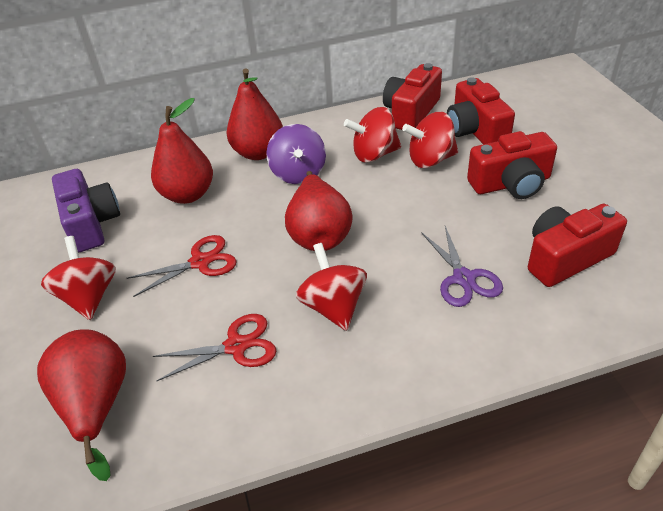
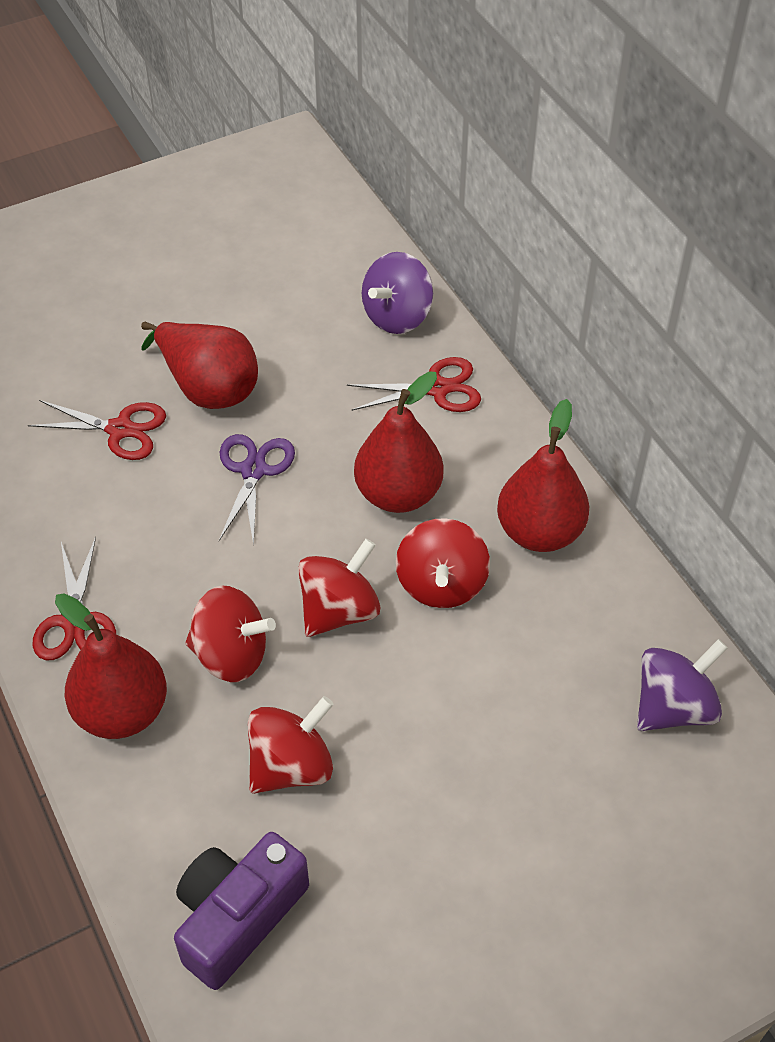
purple spinning top: 1 -> 2
red camera: 4 -> 0
red scissors: 2 -> 3

